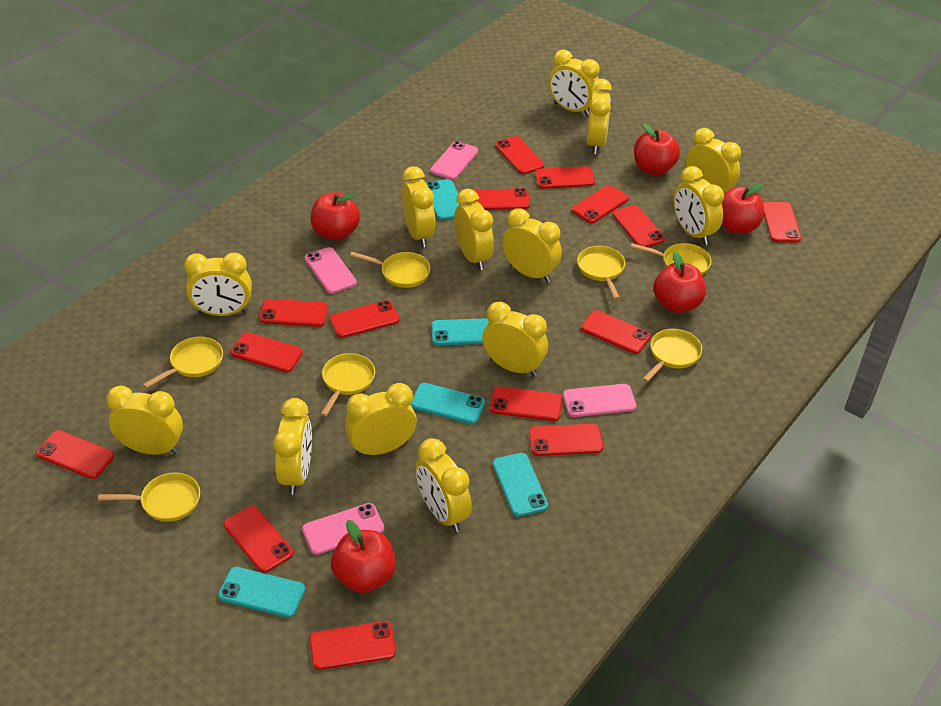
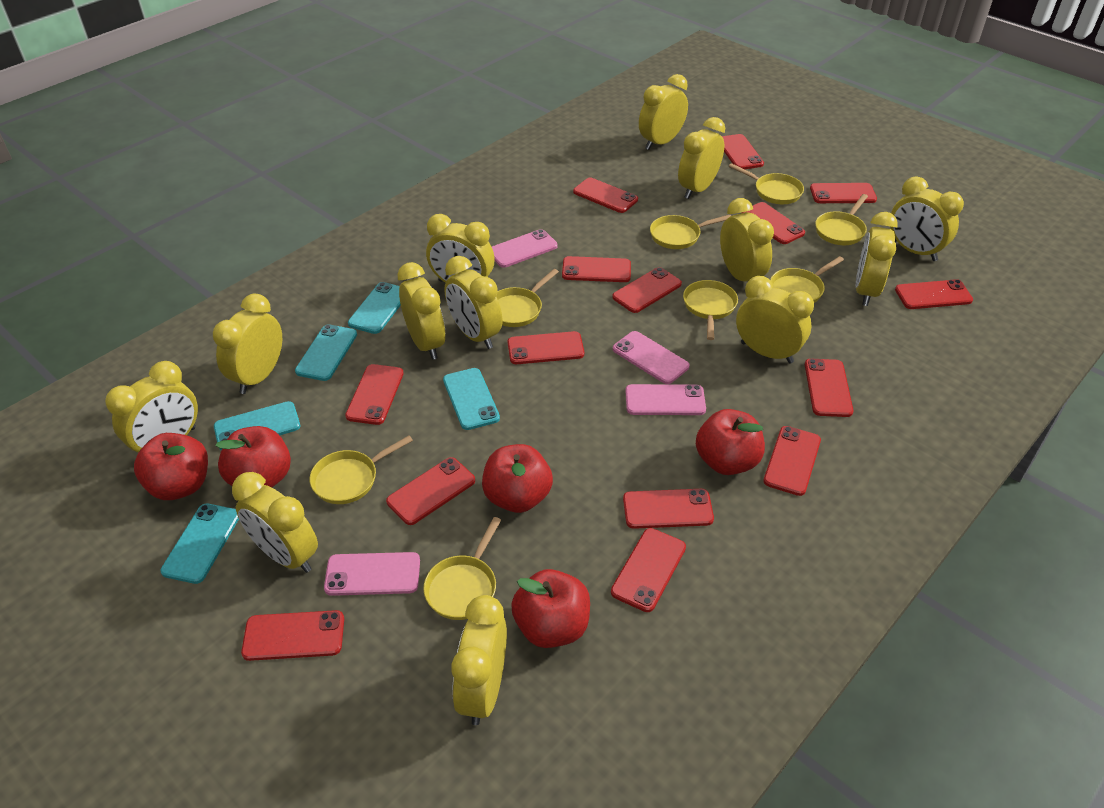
yellow pan: 7 -> 8

